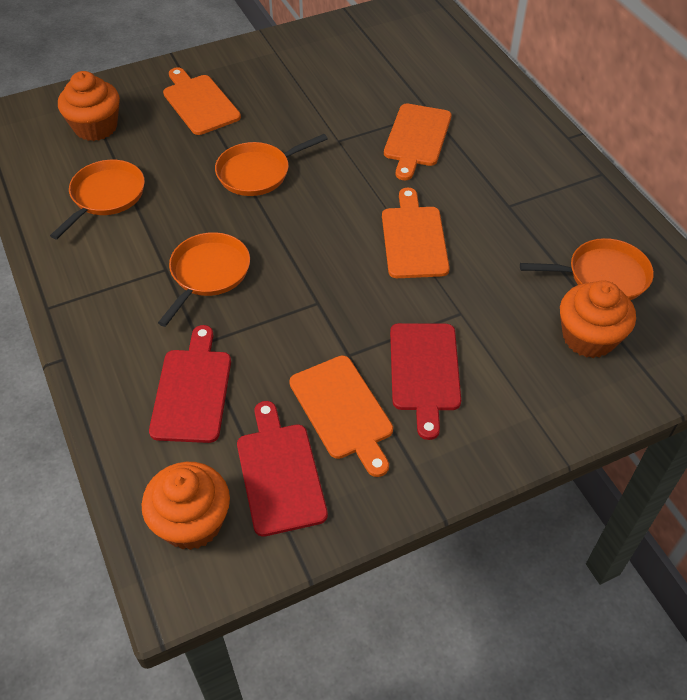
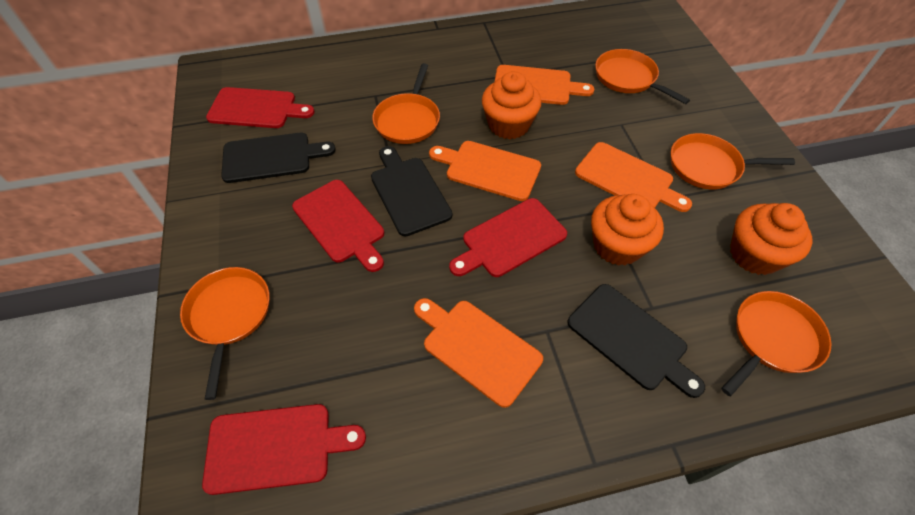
black cutting board: 0 -> 3
orange pan: 4 -> 5
red cutting board: 3 -> 4

